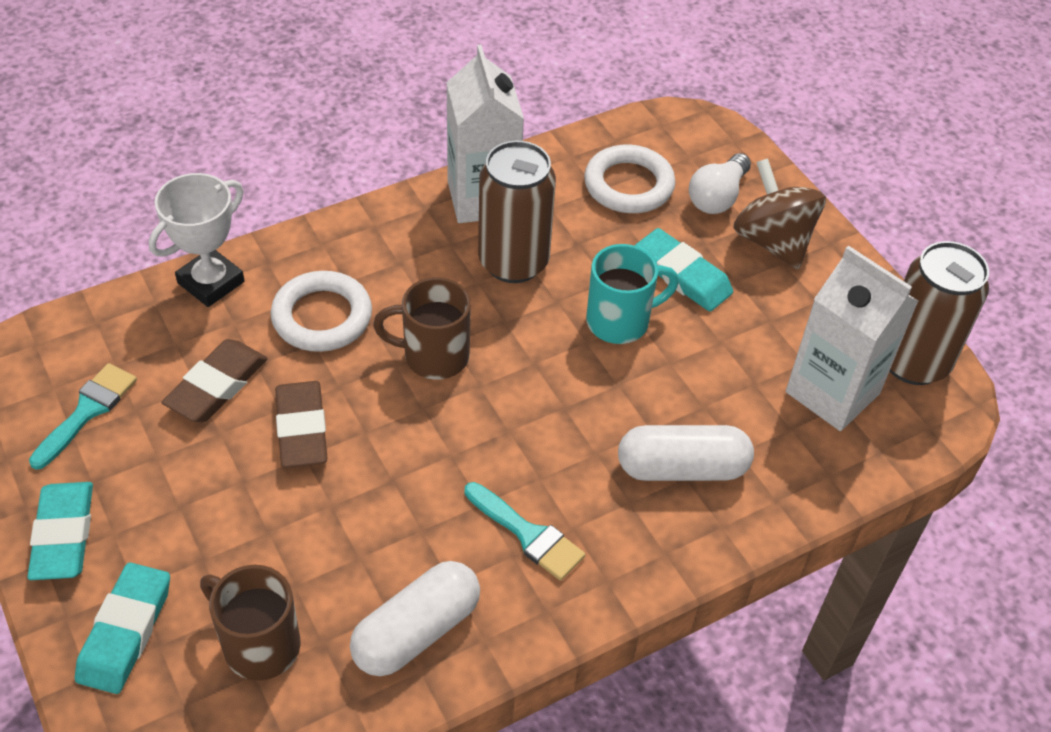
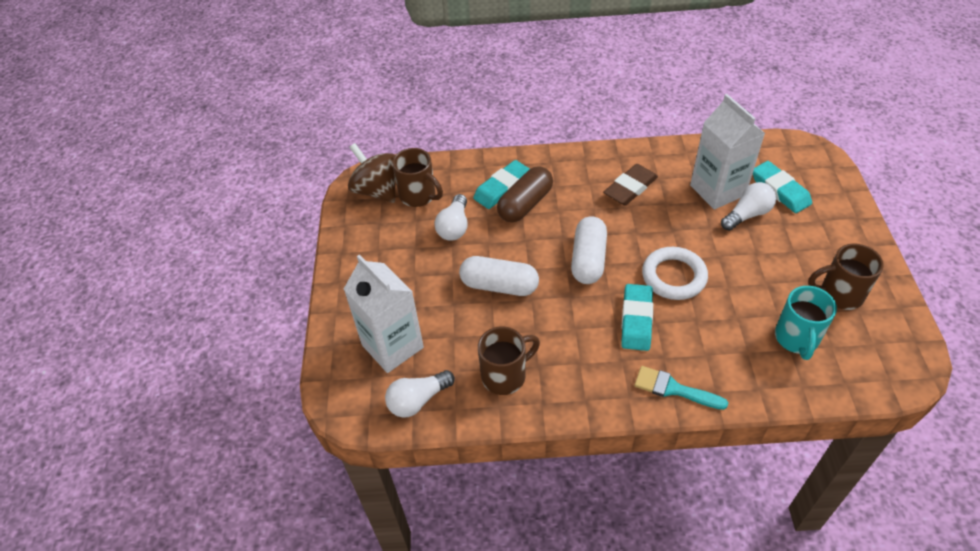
brown can: 2 -> 0
brown capsule: 0 -> 1
brown eraser: 2 -> 1
brown mug: 2 -> 3
turquoise brush: 2 -> 1
white light bulb: 1 -> 3
white ring: 2 -> 1
white trophy: 1 -> 0

